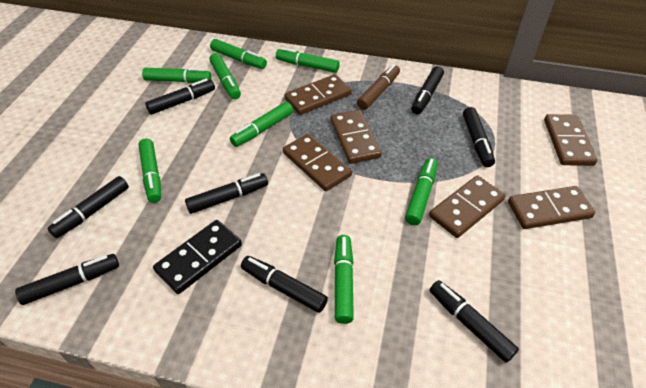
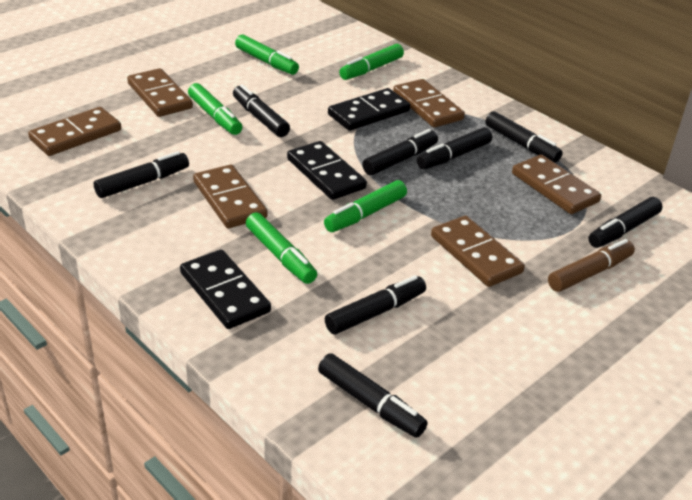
black domino: 1 -> 3
green marker: 8 -> 5

